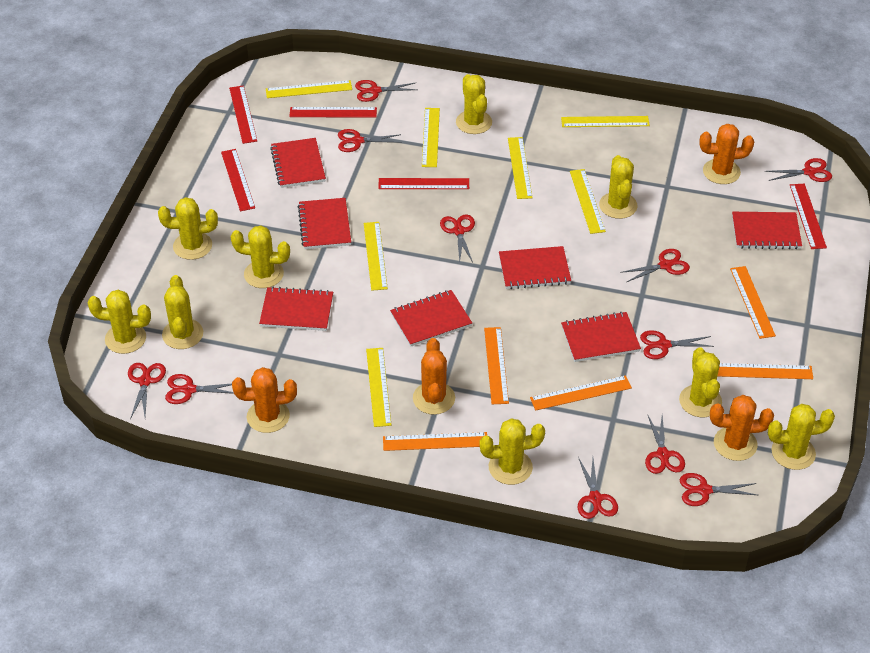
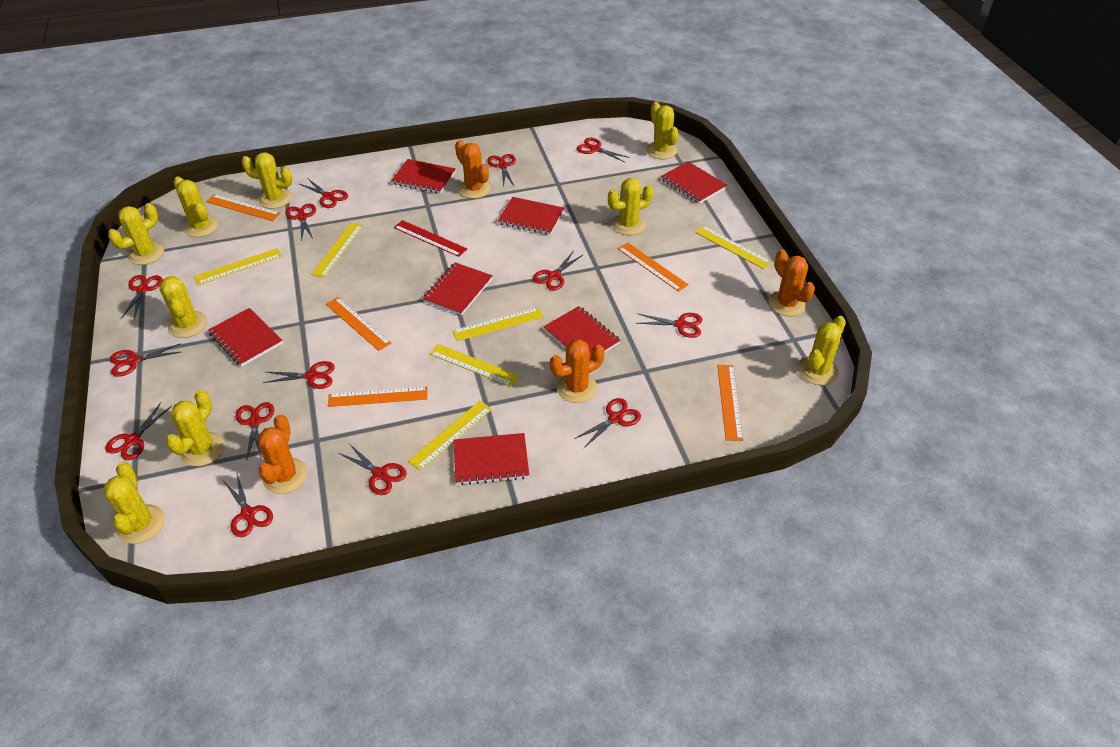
red ruler: 5 -> 1
red scissors: 11 -> 14
yellow ruler: 7 -> 6

